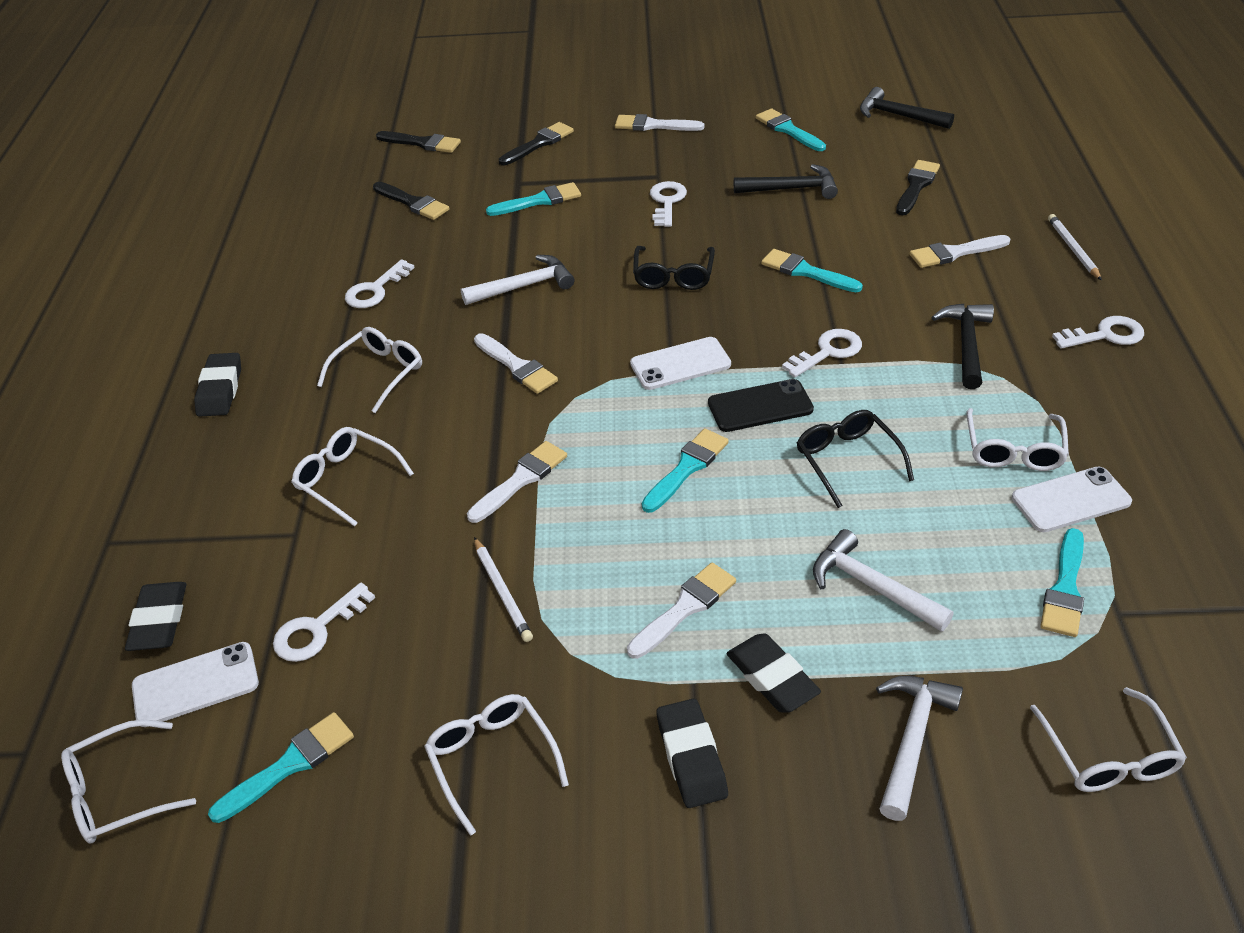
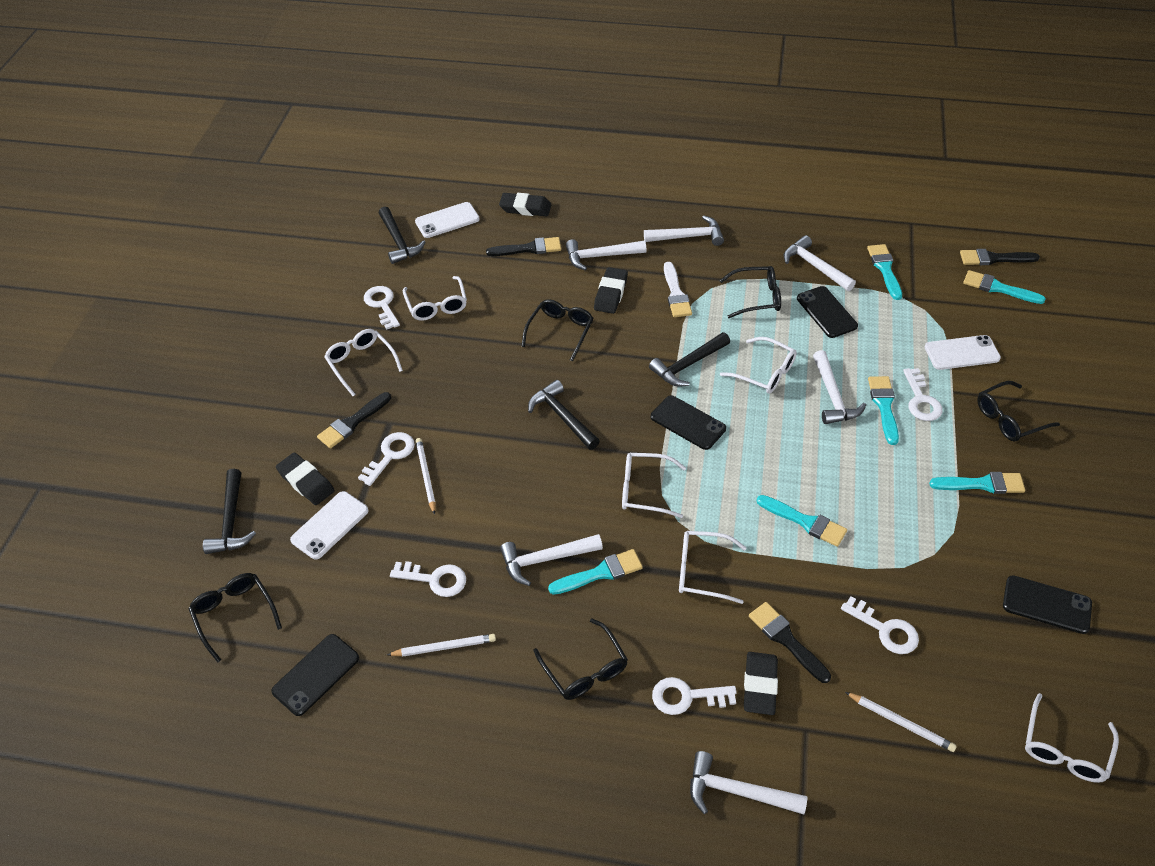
black glasses: 2 -> 5
black hammer: 3 -> 4
black phone: 1 -> 4
white brush: 5 -> 1
white hammer: 3 -> 6
white key: 5 -> 6
white pencil: 2 -> 3

